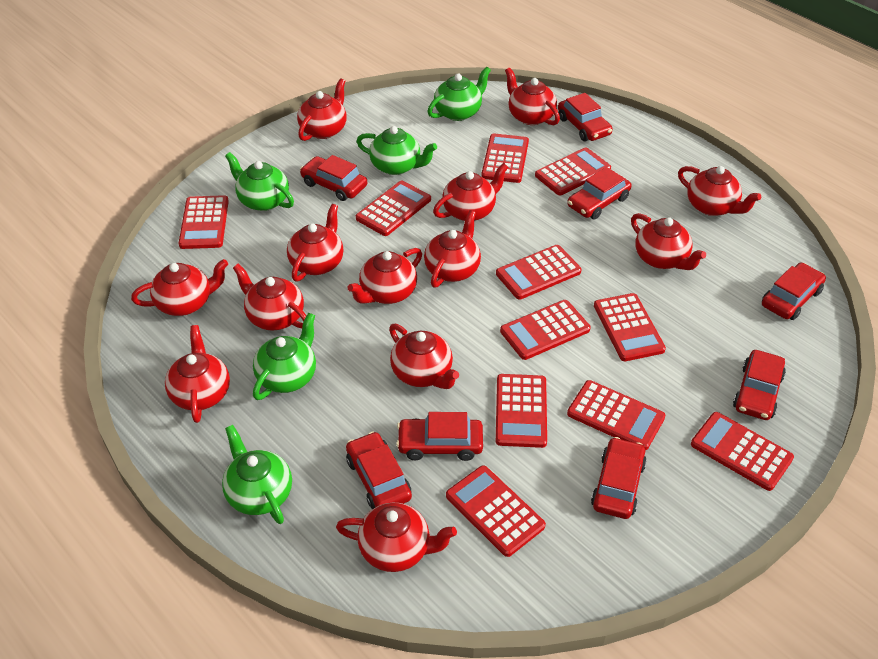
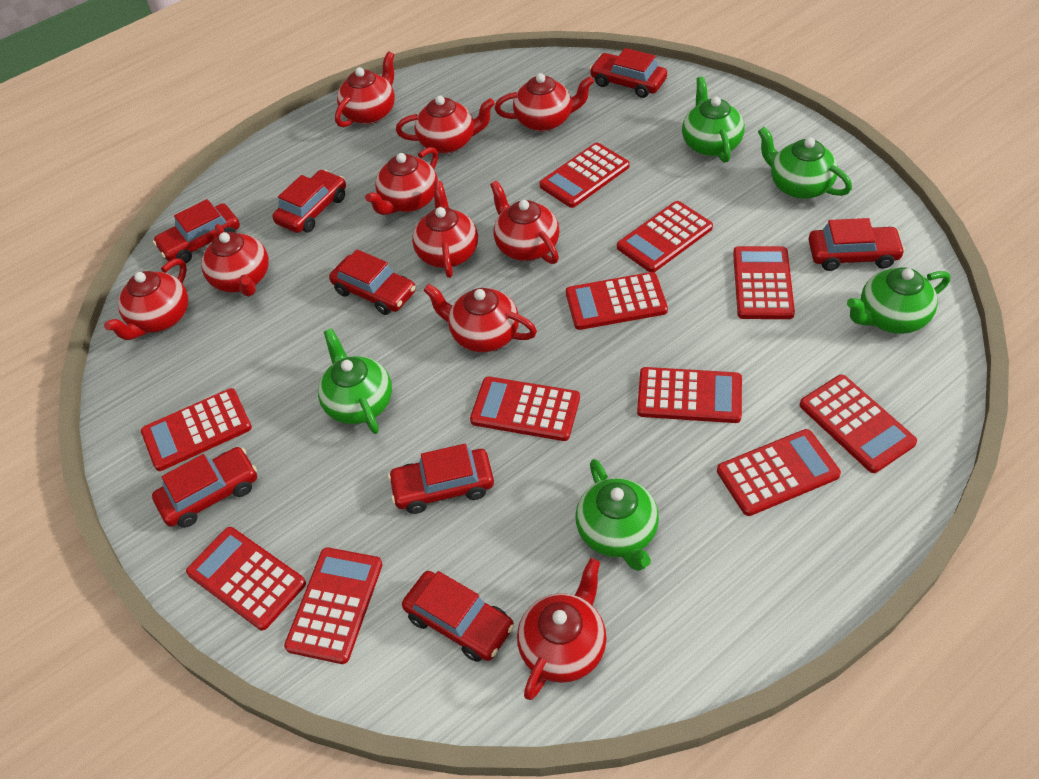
red teapot: 13 -> 10

